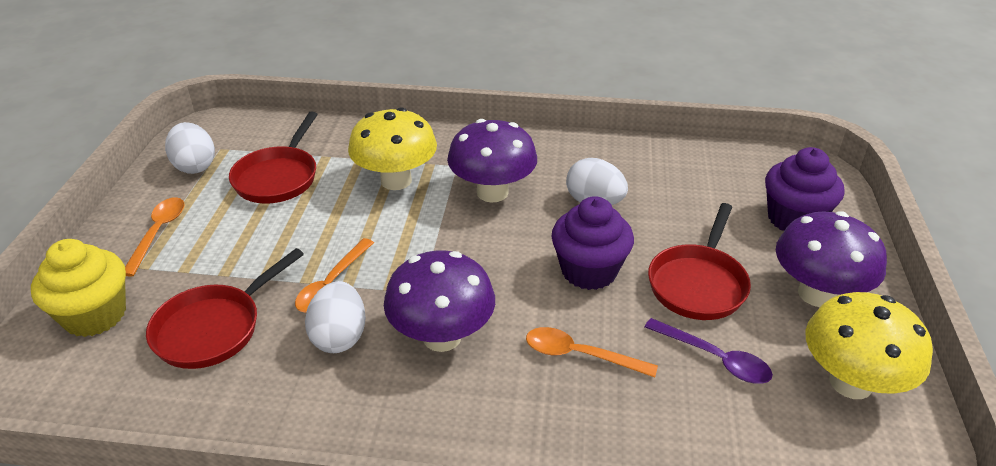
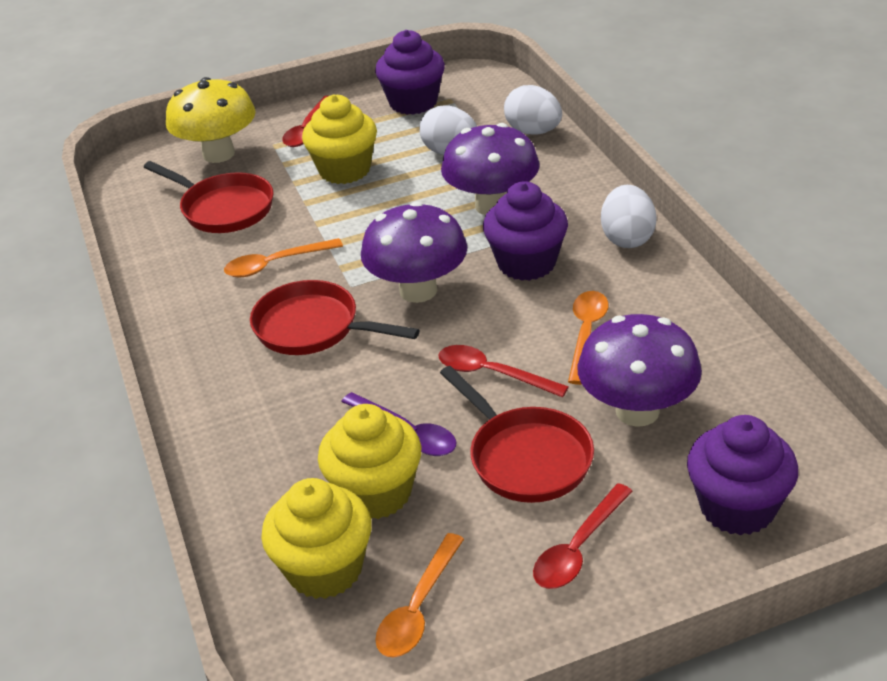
purple cupcake: 2 -> 3
red spoon: 0 -> 3
yellow cupcake: 1 -> 3
yellow mushroom: 2 -> 1

